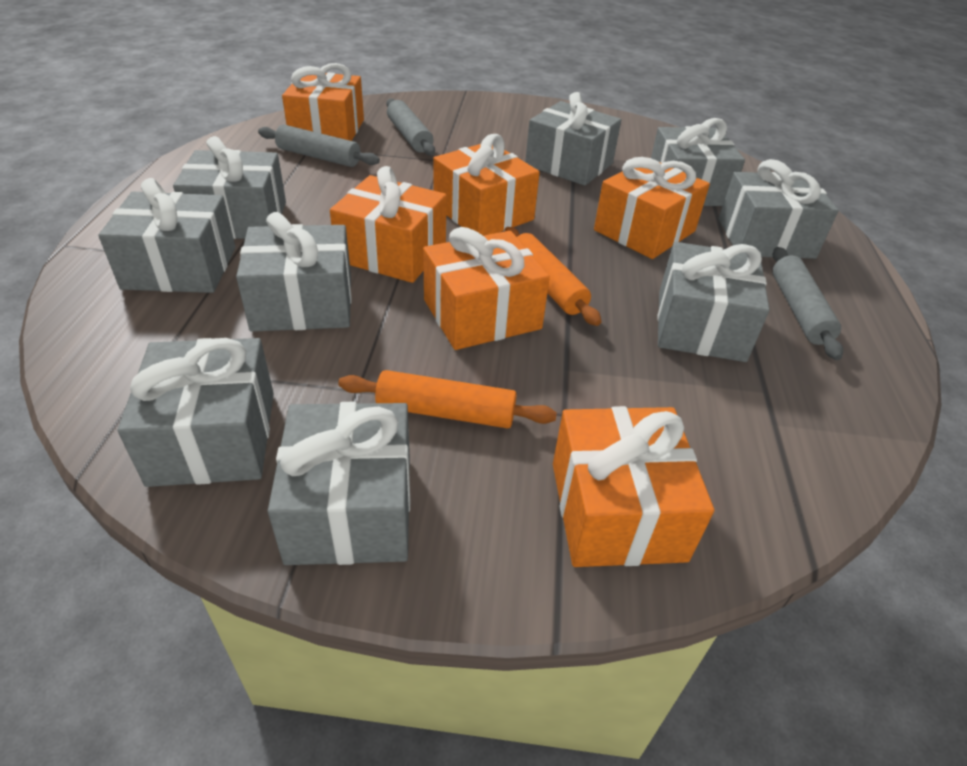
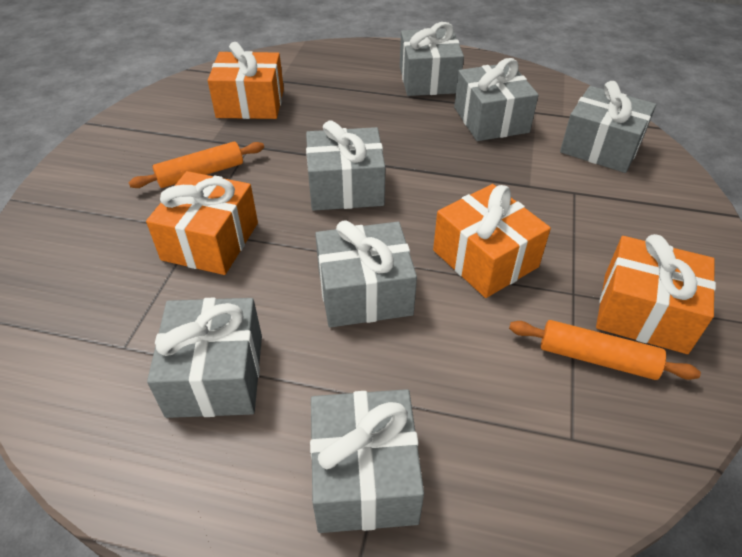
grey gift: 9 -> 7
grey rolling pin: 3 -> 0
orange gift: 6 -> 4

